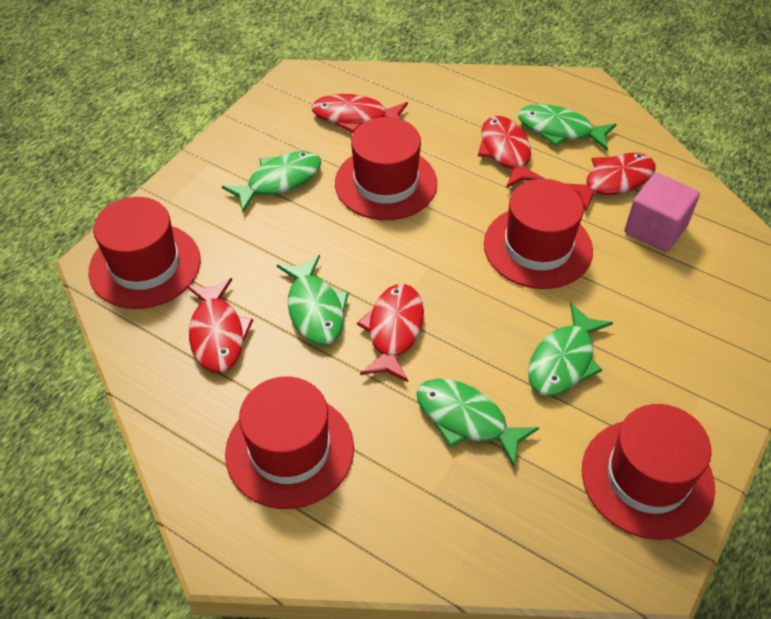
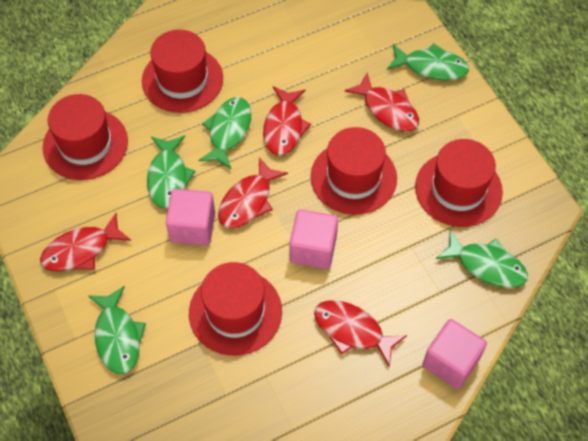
pink cube: 1 -> 3

